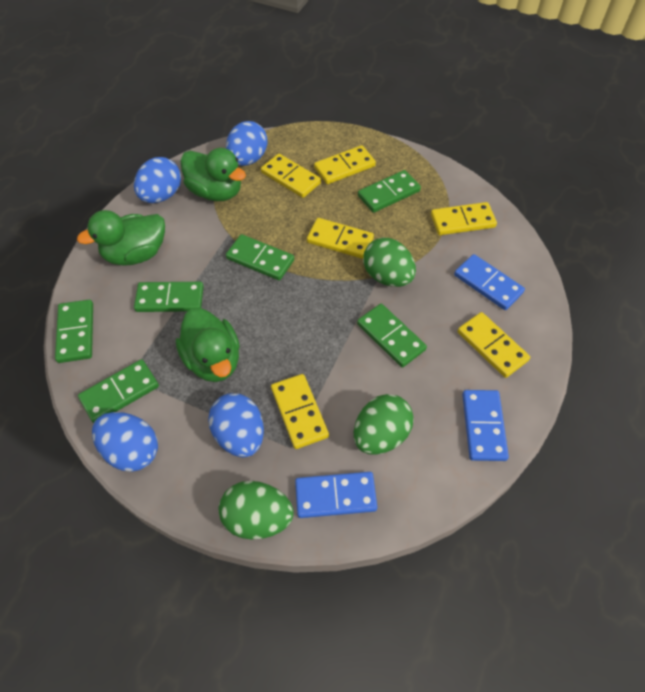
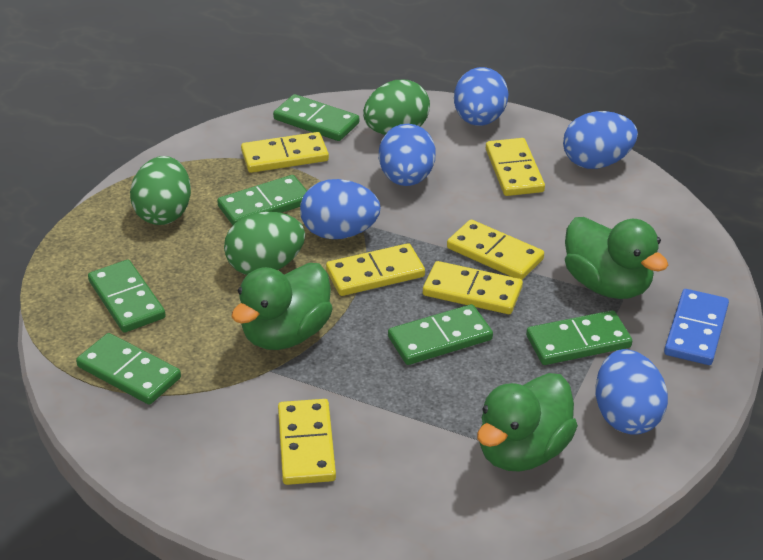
blue domino: 3 -> 1
blue egg: 4 -> 5

